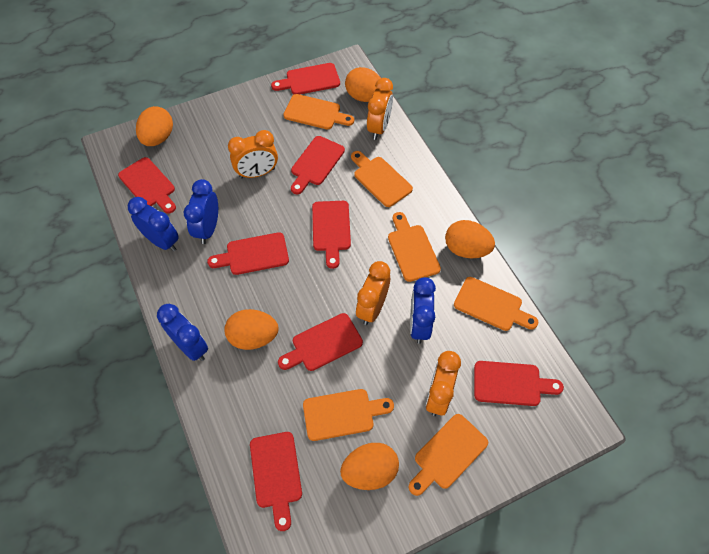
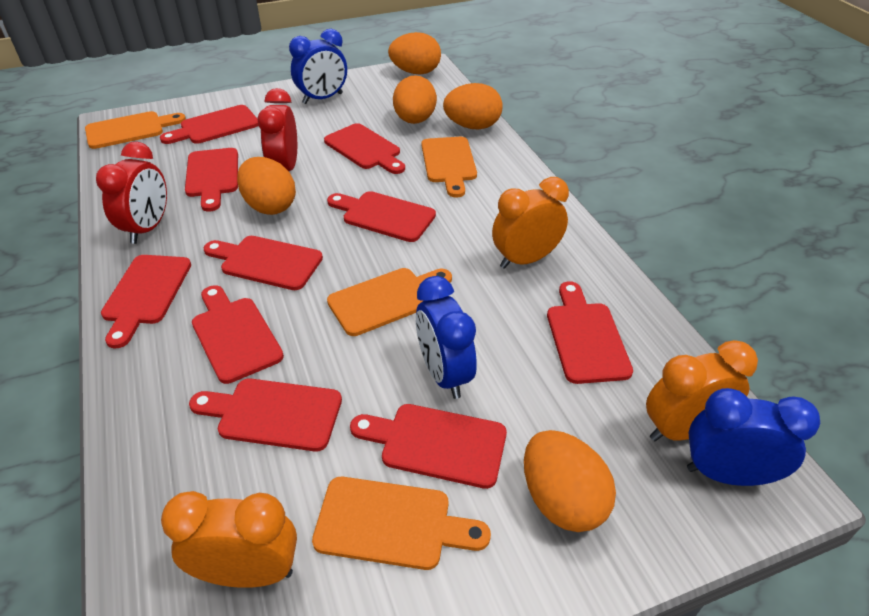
blue clock: 4 -> 3
orange clock: 4 -> 3
orange cutting board: 6 -> 4
red clock: 0 -> 2
red cutting board: 8 -> 10

